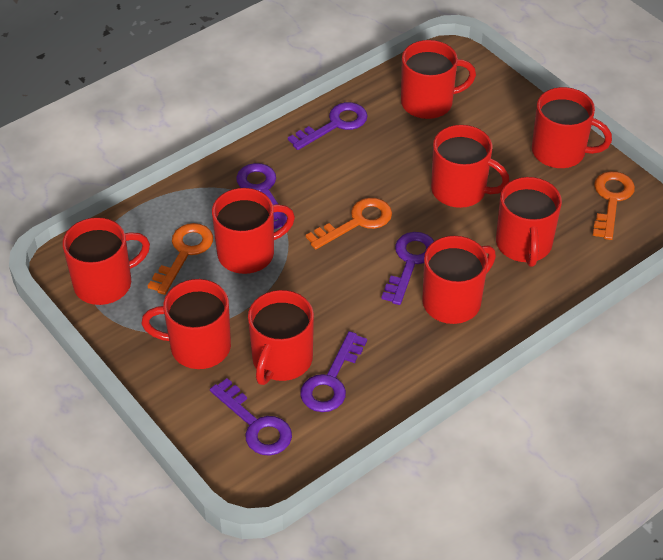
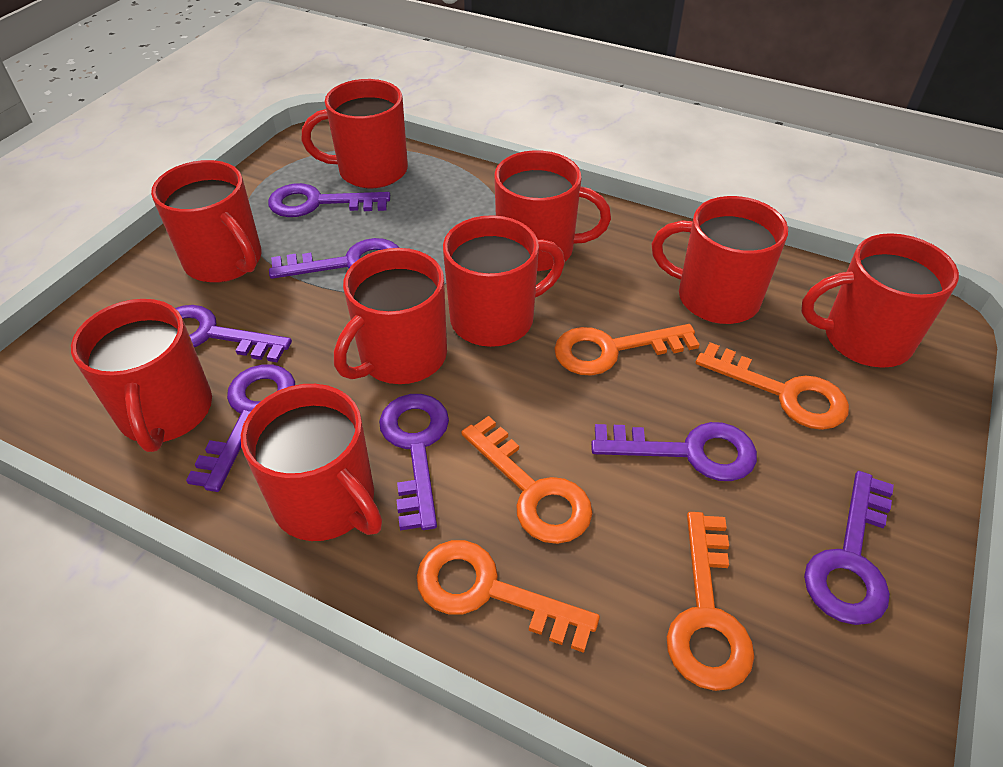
orange key: 3 -> 5
purple key: 5 -> 7

